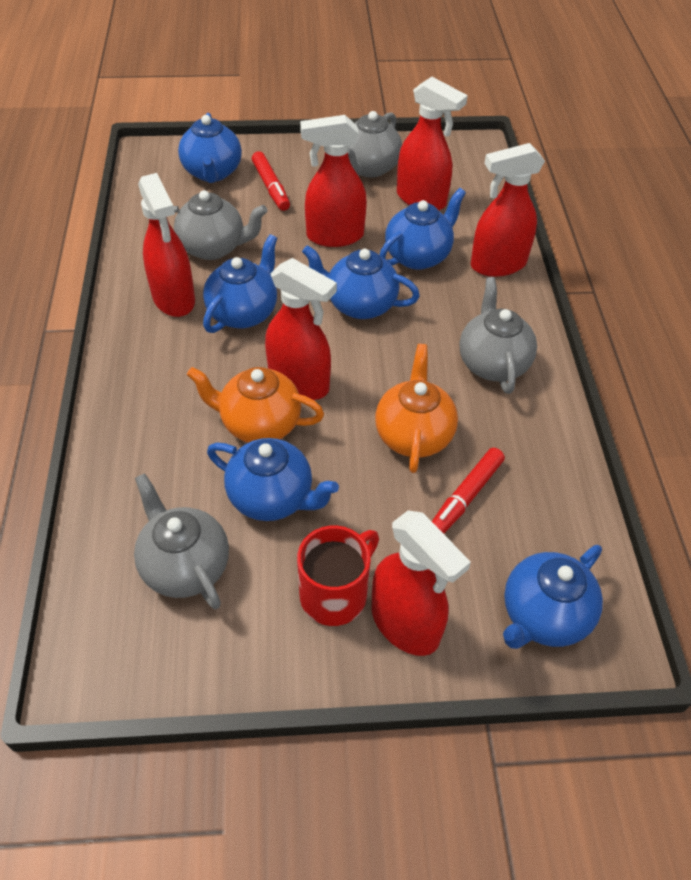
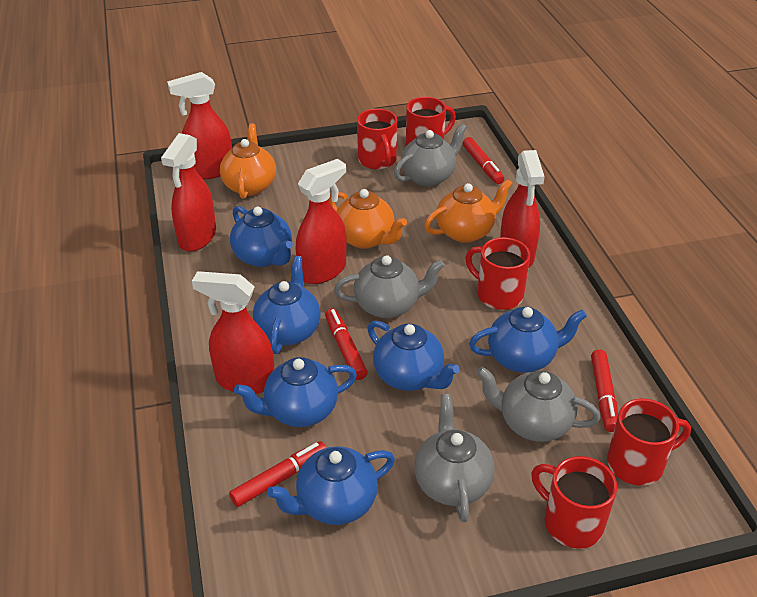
orange teapot: 2 -> 3
red marker: 2 -> 4
red mug: 1 -> 5
red spray bottle: 6 -> 5

